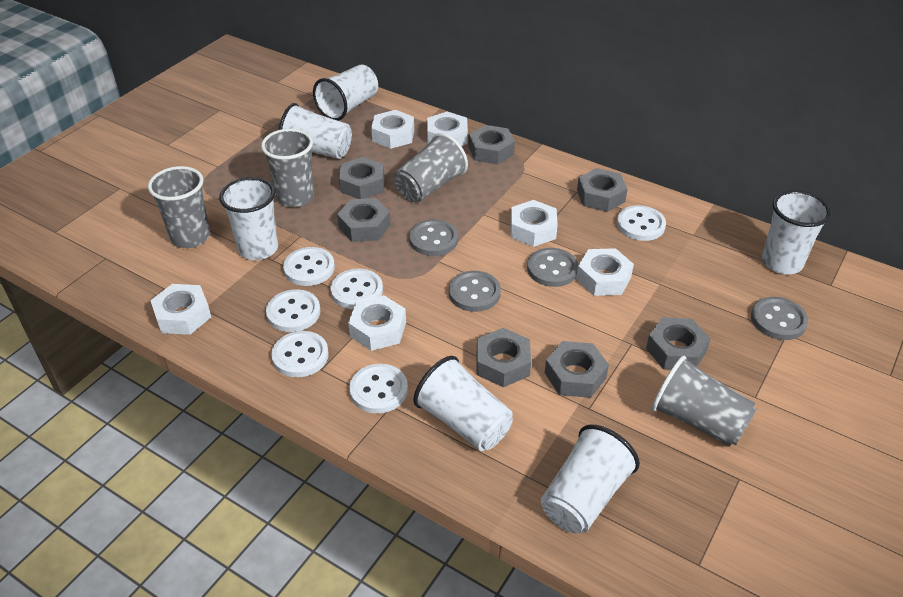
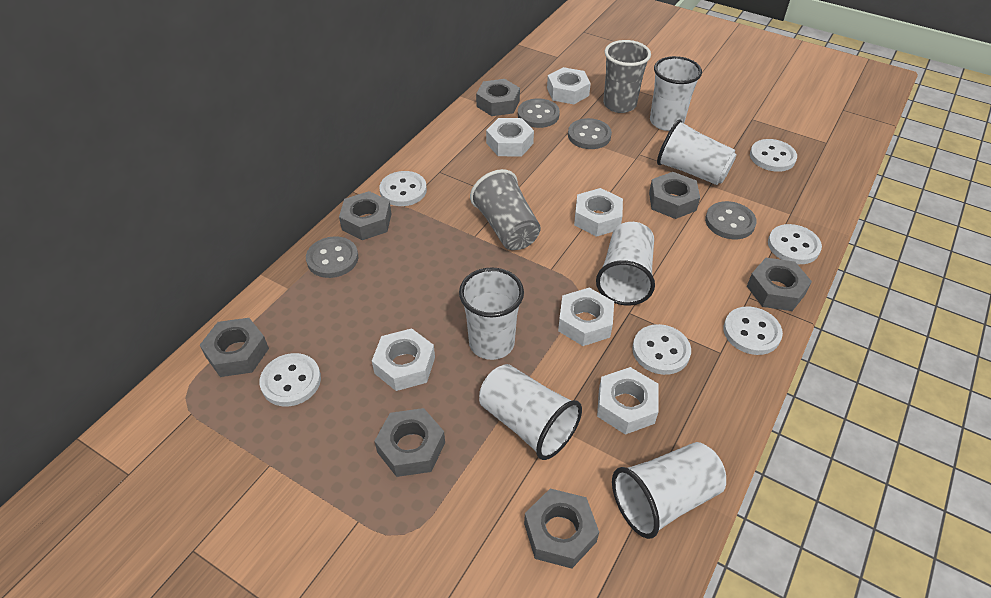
grey cup: 4 -> 2

